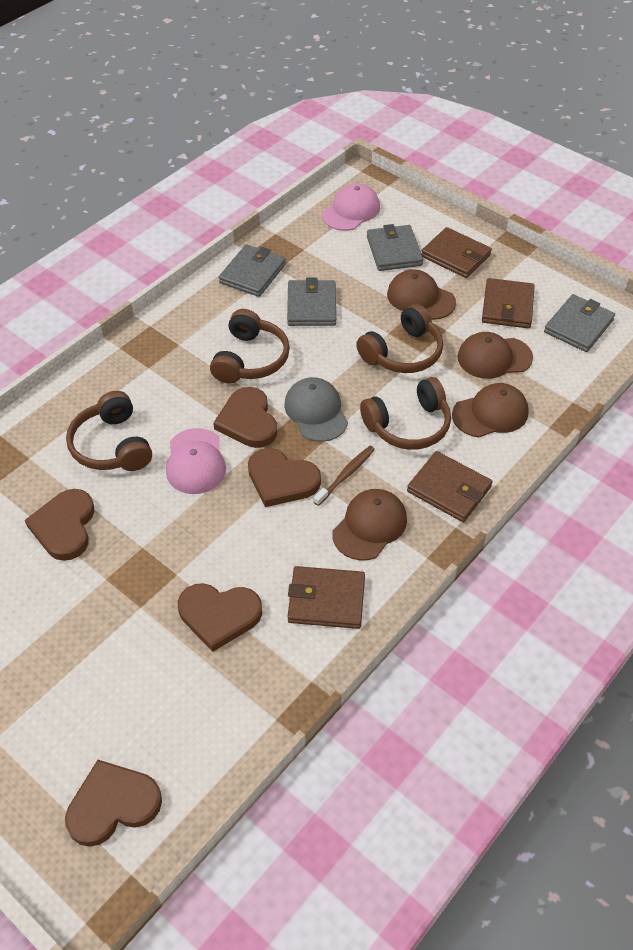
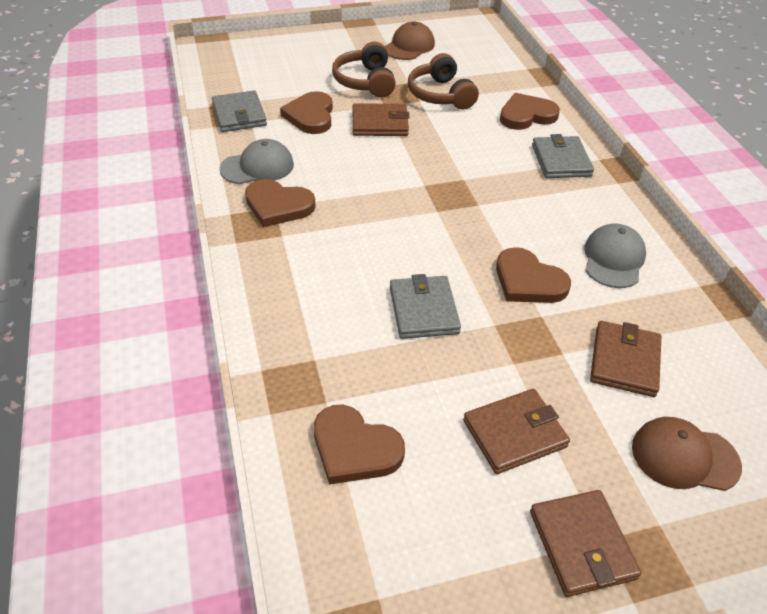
brown cap: 4 -> 2
brown headphones: 4 -> 2
brown toothbrush: 1 -> 0
grey cap: 1 -> 2
grey wallet: 4 -> 3
pink cap: 2 -> 0

